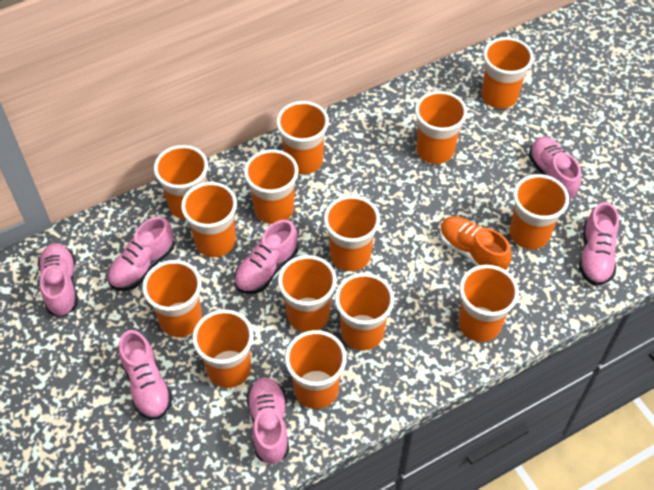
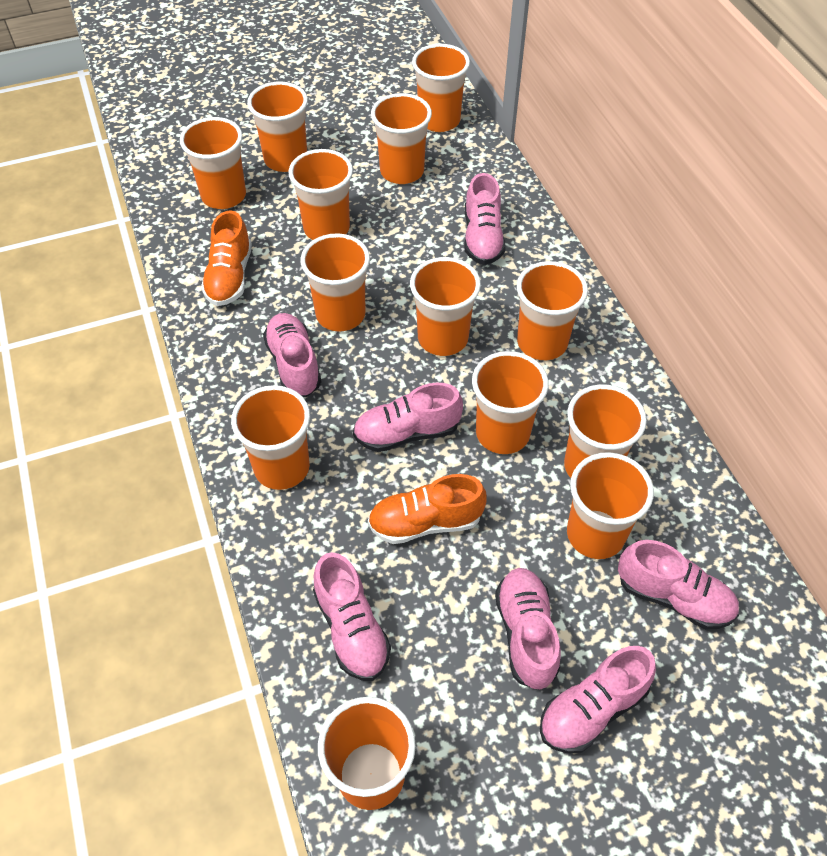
orange cup: 14 -> 13
orange shoe: 1 -> 2

